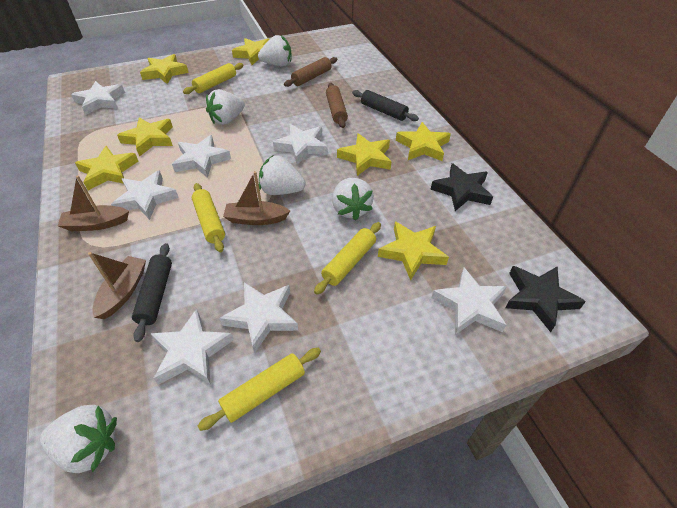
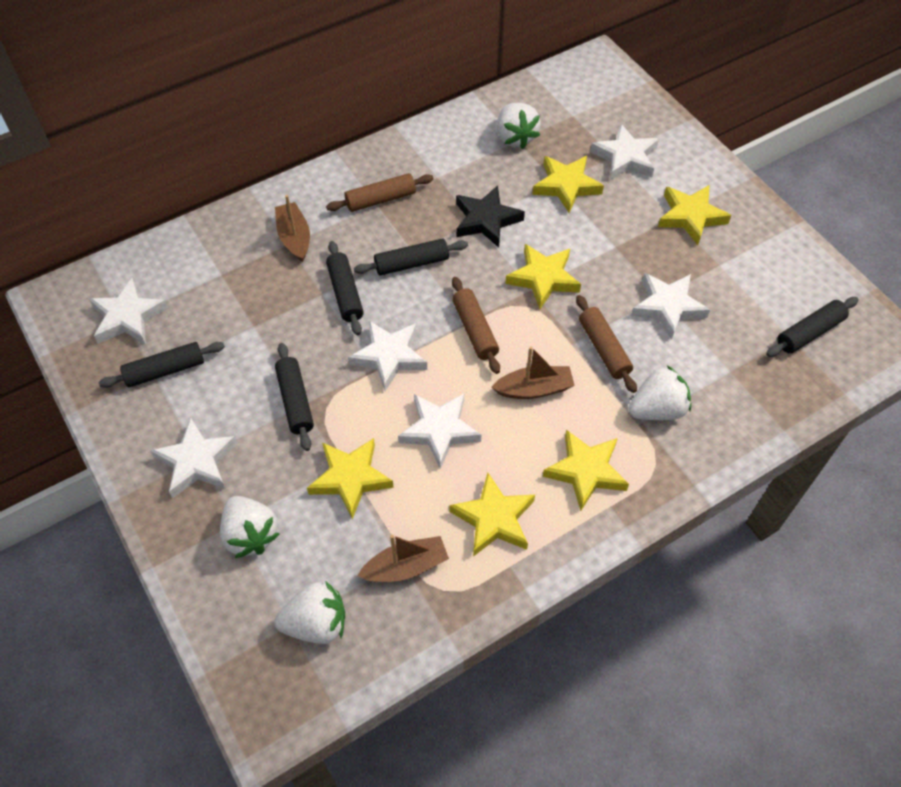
black rolling pin: 2 -> 5
black star: 2 -> 1
brown rolling pin: 2 -> 3
white star: 7 -> 6
white strawberry: 5 -> 4
yellow rolling pin: 4 -> 0
yellow star: 7 -> 6

